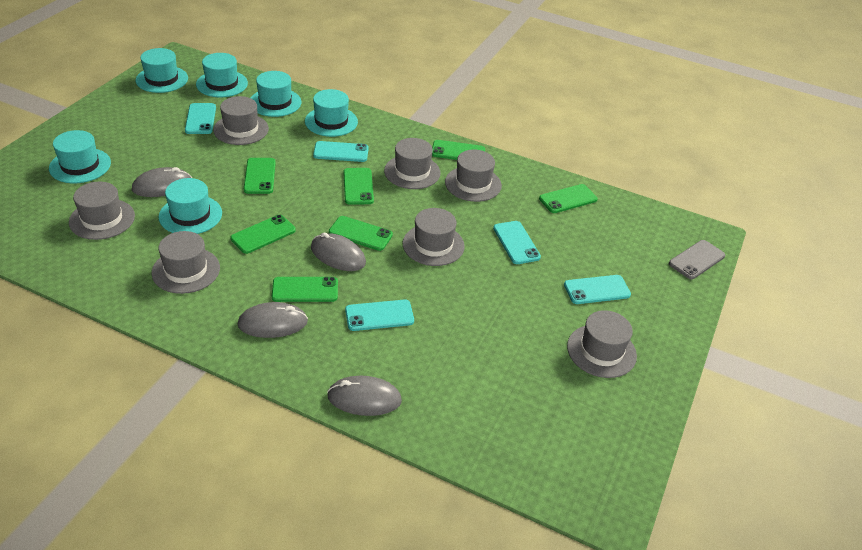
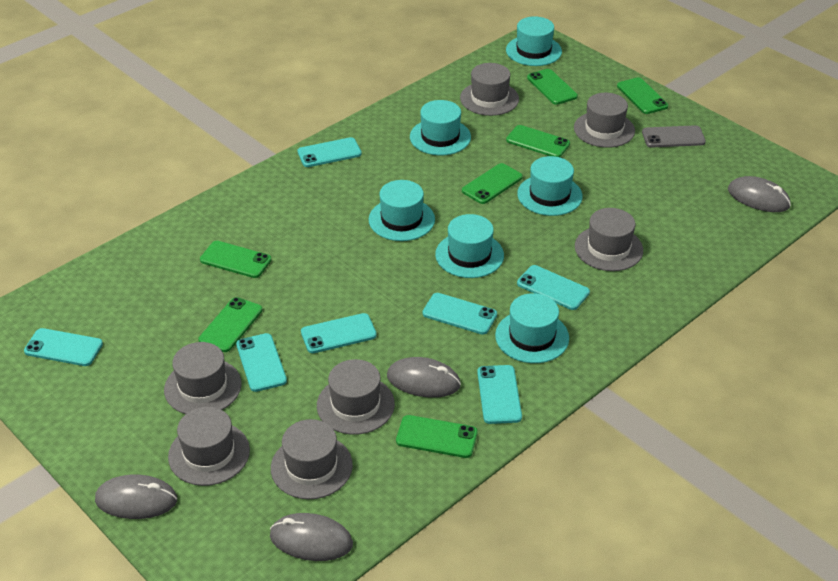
turquoise phone: 5 -> 7

